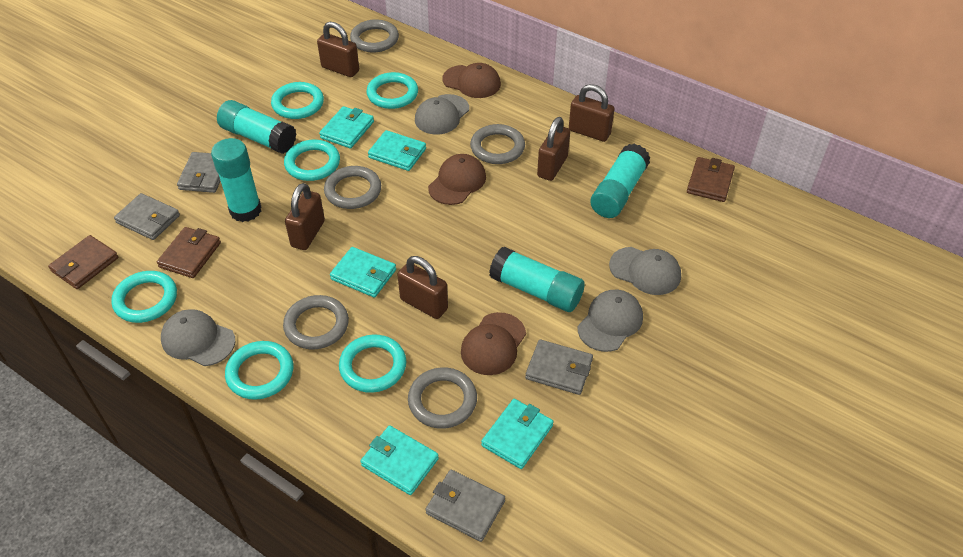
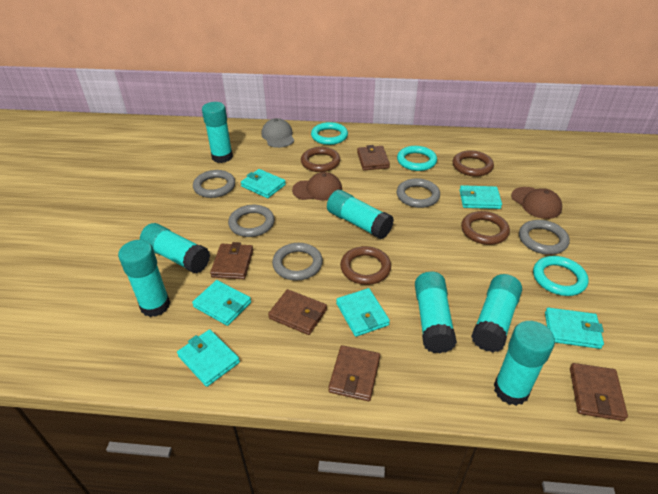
brown cap: 3 -> 2
brown padlock: 5 -> 0
brown ring: 0 -> 4
brown wallet: 3 -> 5
grey cap: 4 -> 1
grey wallet: 4 -> 0
turquoise glue stick: 4 -> 7
turquoise ring: 6 -> 3
turquoise wallet: 5 -> 6

